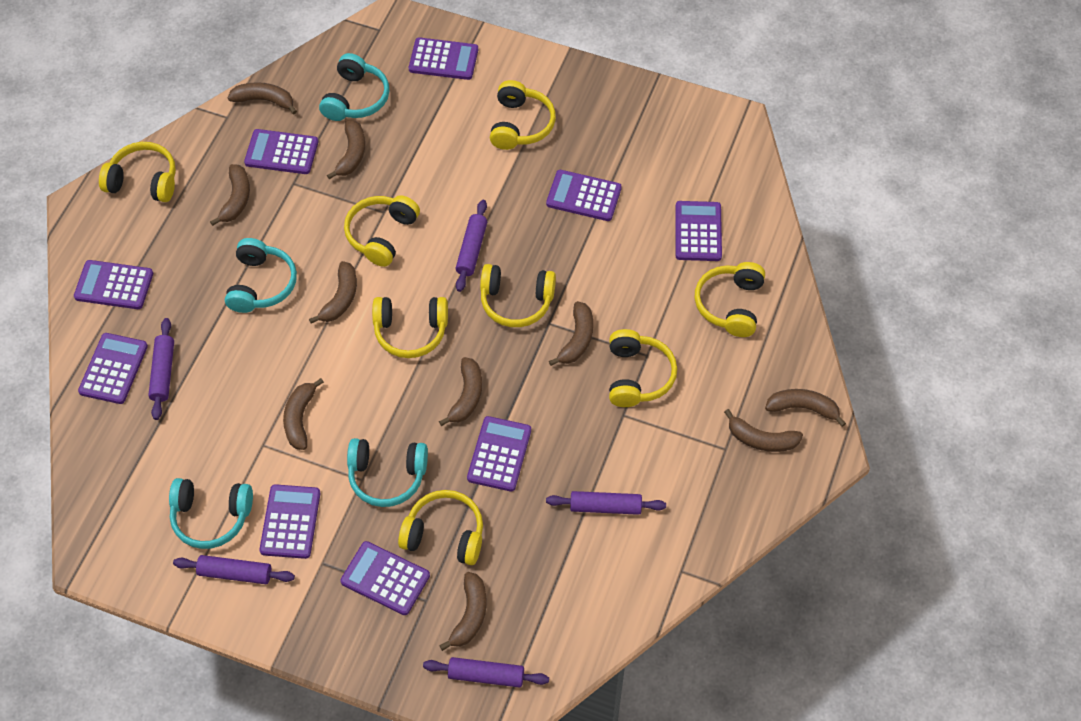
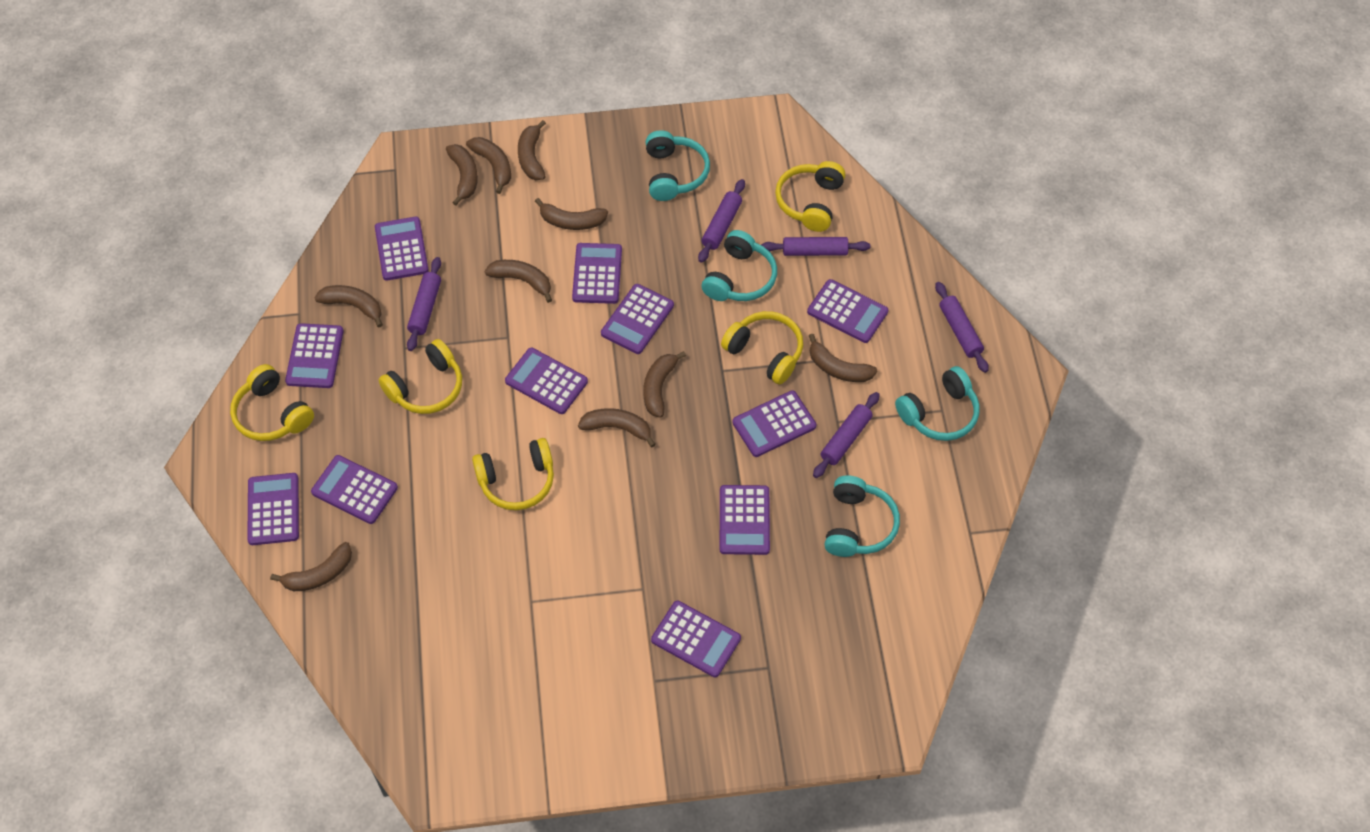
purple calculator: 9 -> 11
yellow headphones: 8 -> 5

